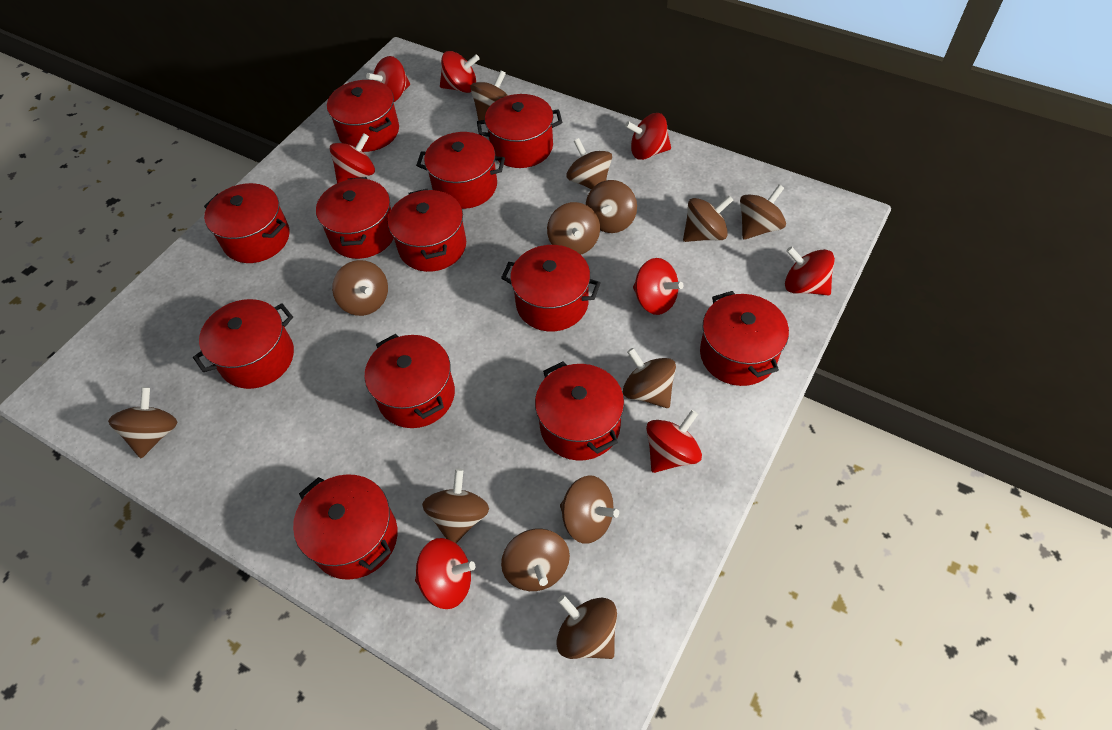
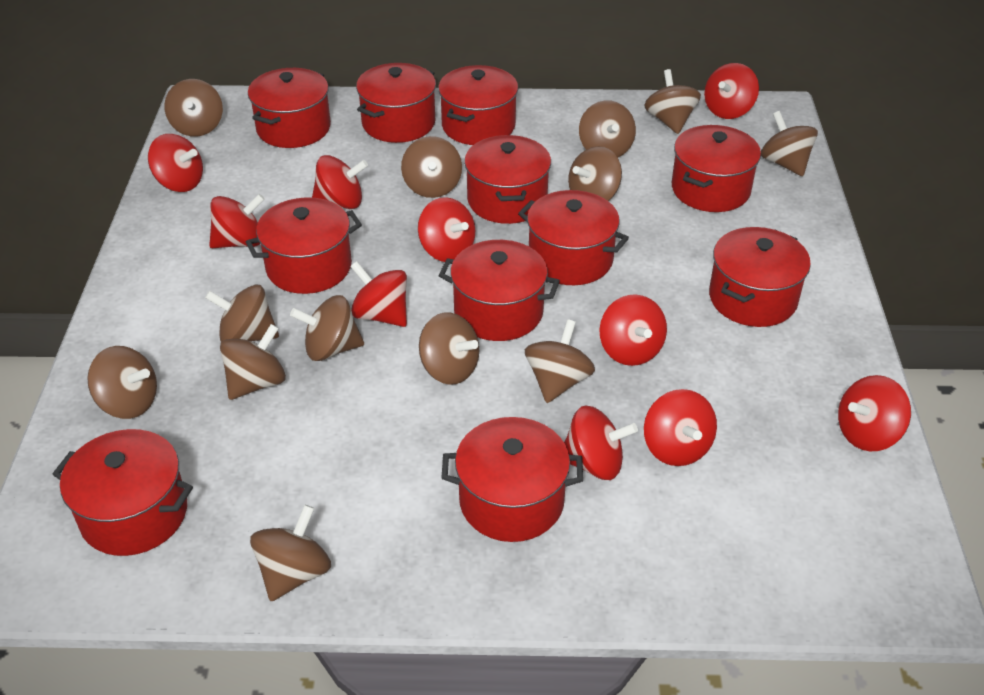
red pot: 12 -> 11
red spinning top: 8 -> 10

